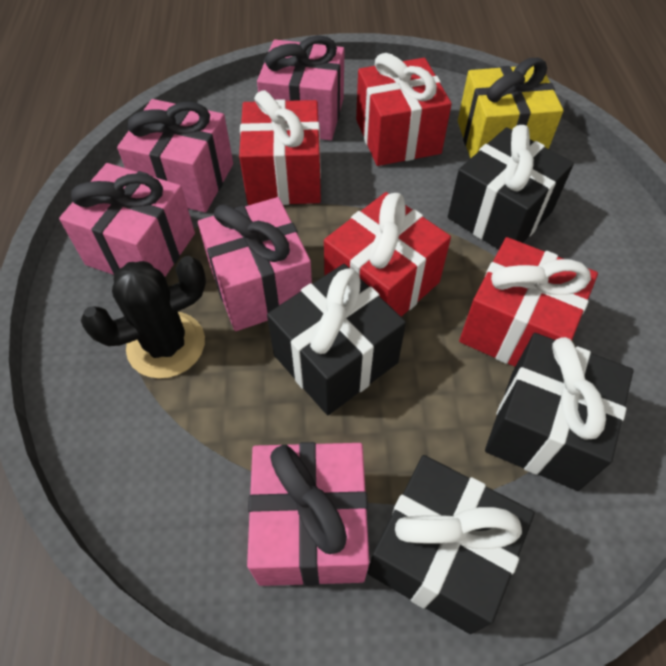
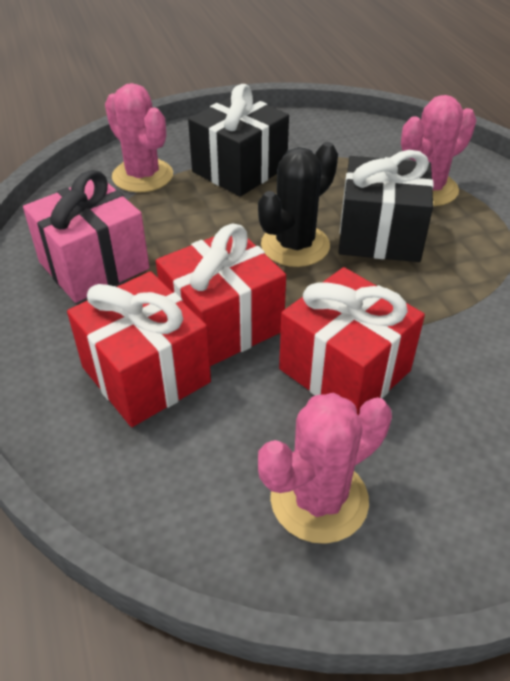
black gift: 4 -> 2
pink cactus: 0 -> 3
pink gift: 5 -> 1
red gift: 4 -> 3
yellow gift: 1 -> 0

